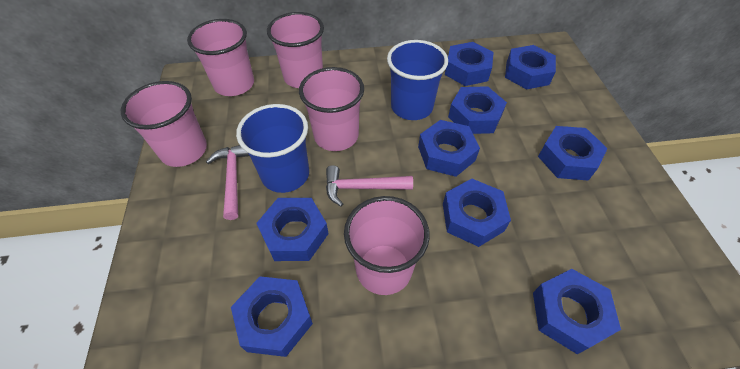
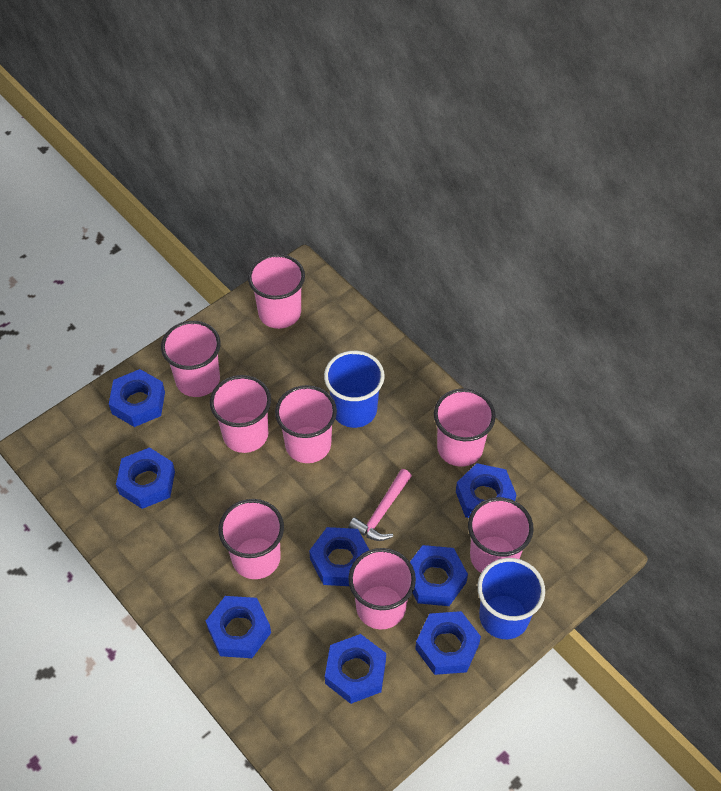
blue nut: 9 -> 8
pink cup: 5 -> 8
pink hammer: 2 -> 1

